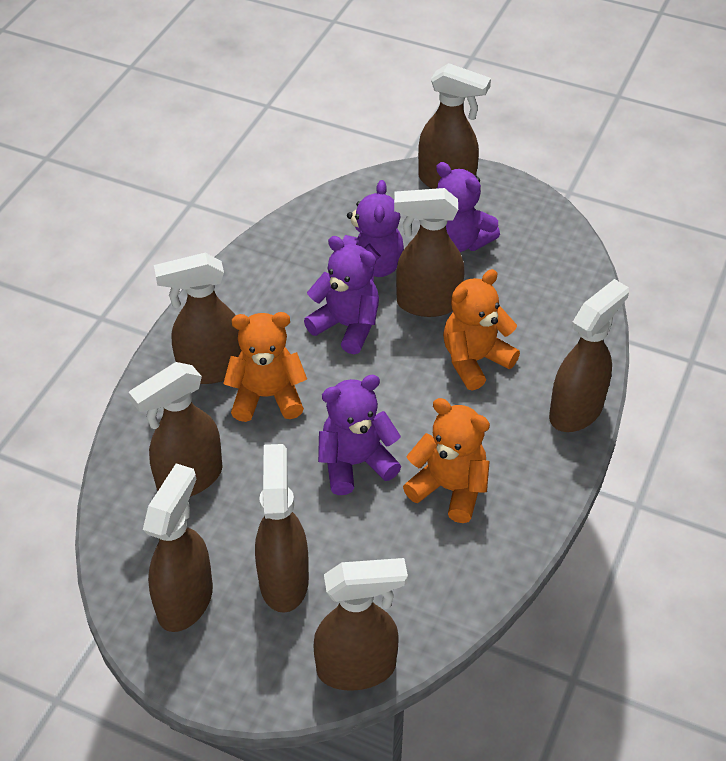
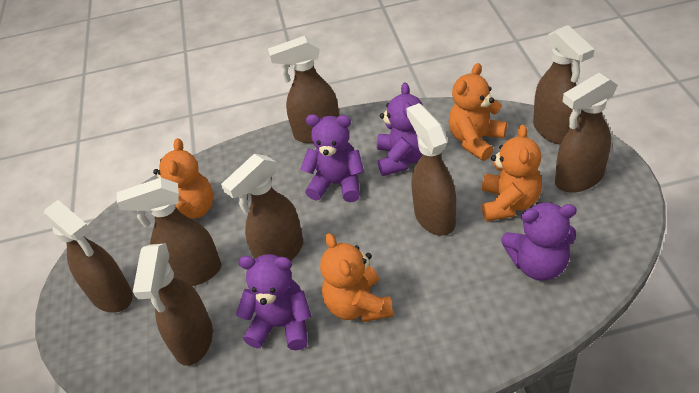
orange teddy bear: 3 -> 4

